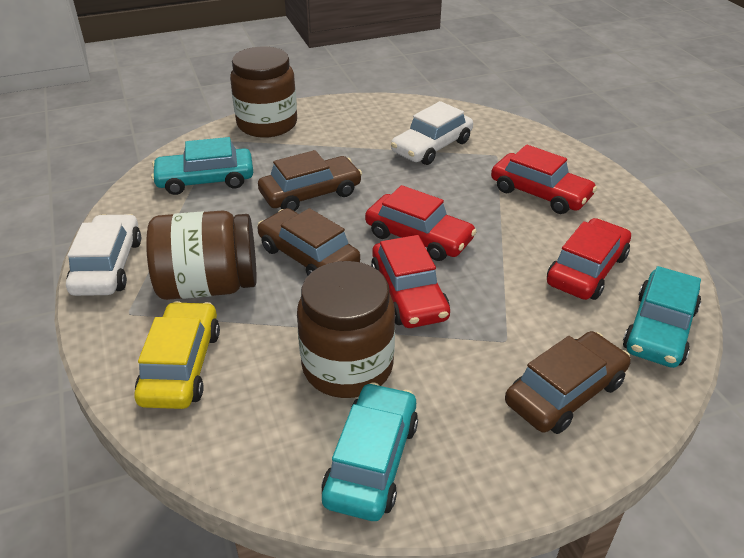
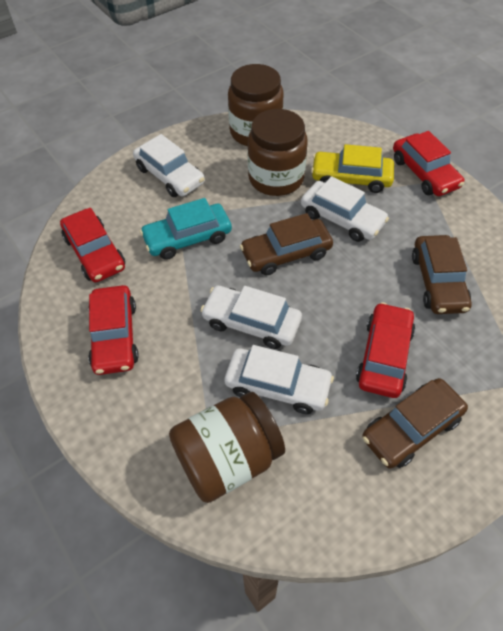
turquoise car: 3 -> 1
white car: 2 -> 4

